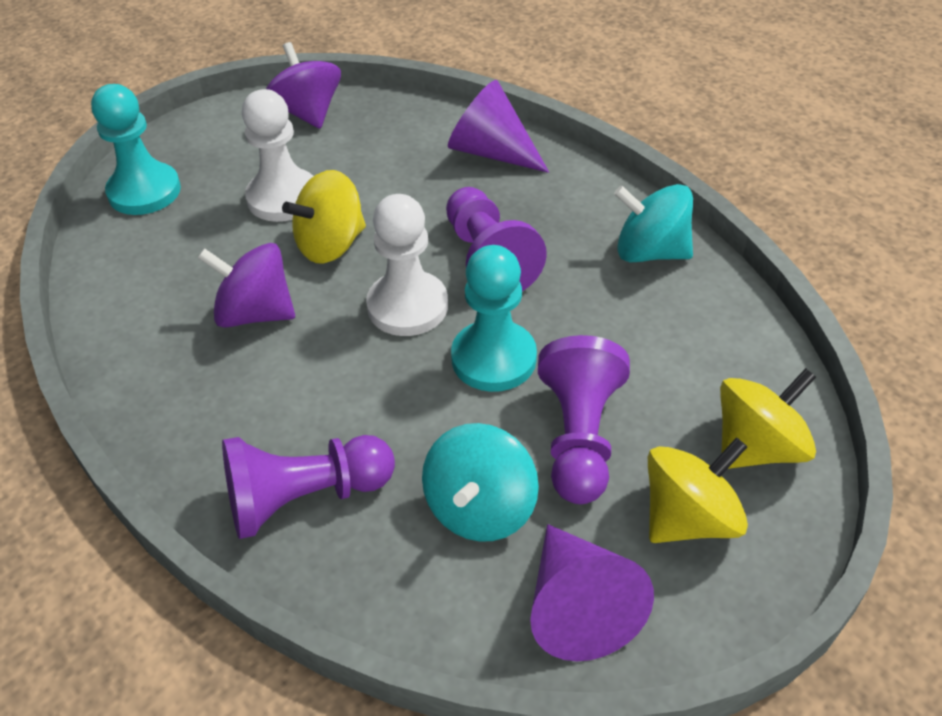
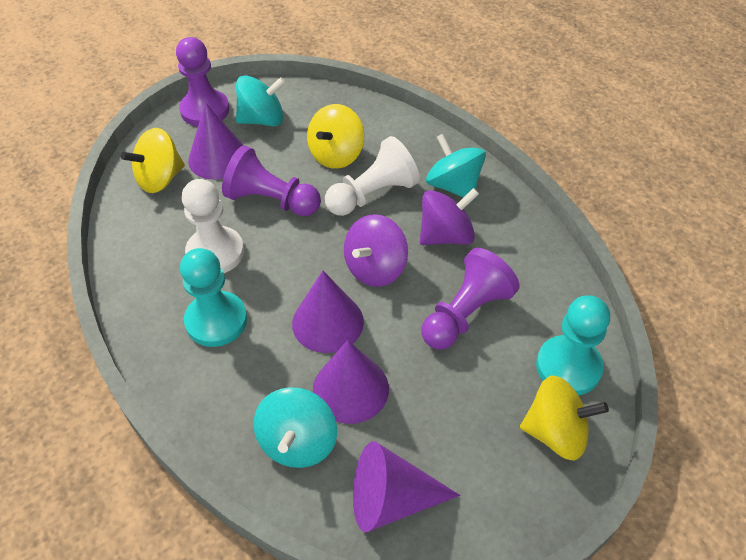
purple cone: 2 -> 4
turquoise spinning top: 2 -> 3

